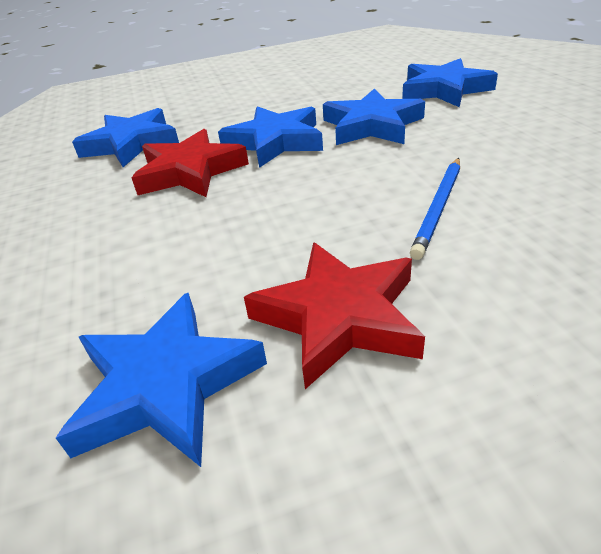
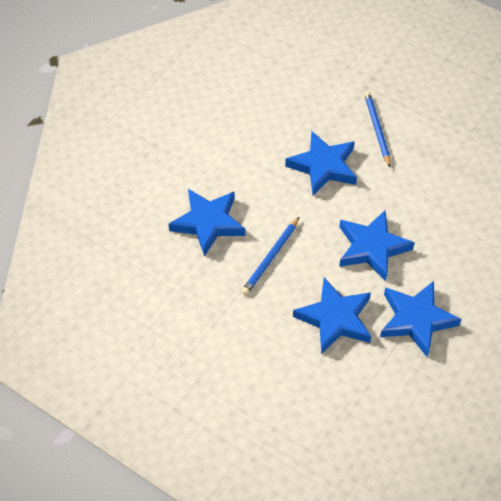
blue pencil: 1 -> 2
red star: 2 -> 0

